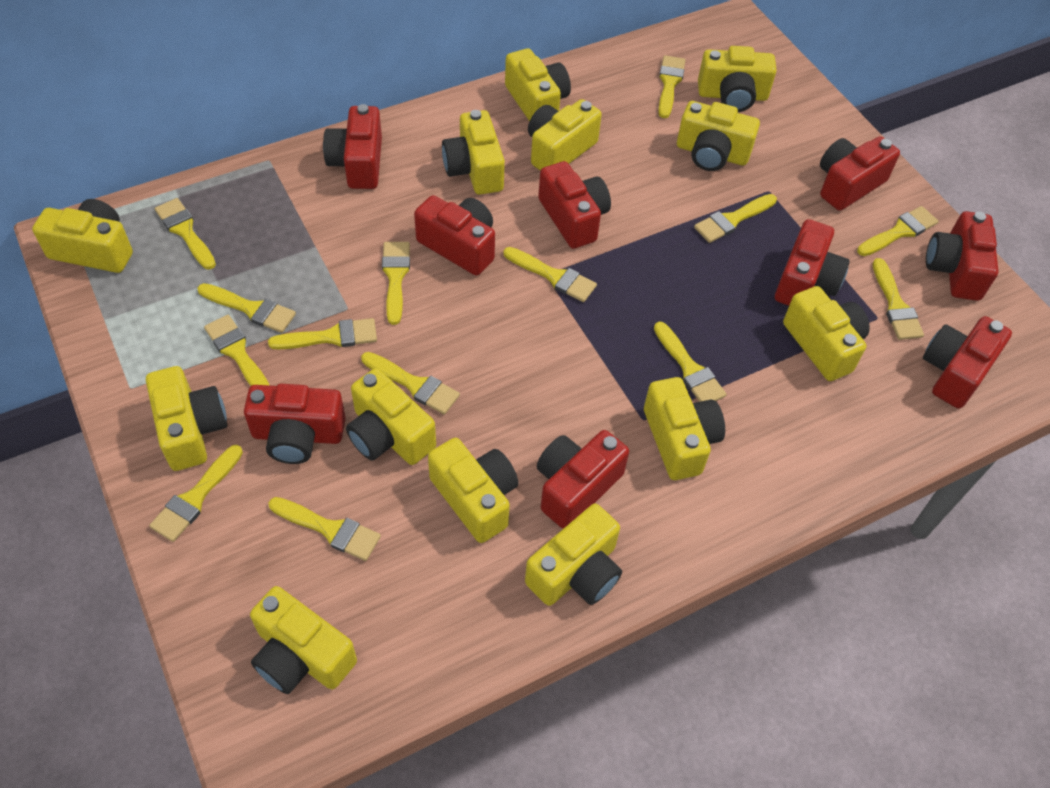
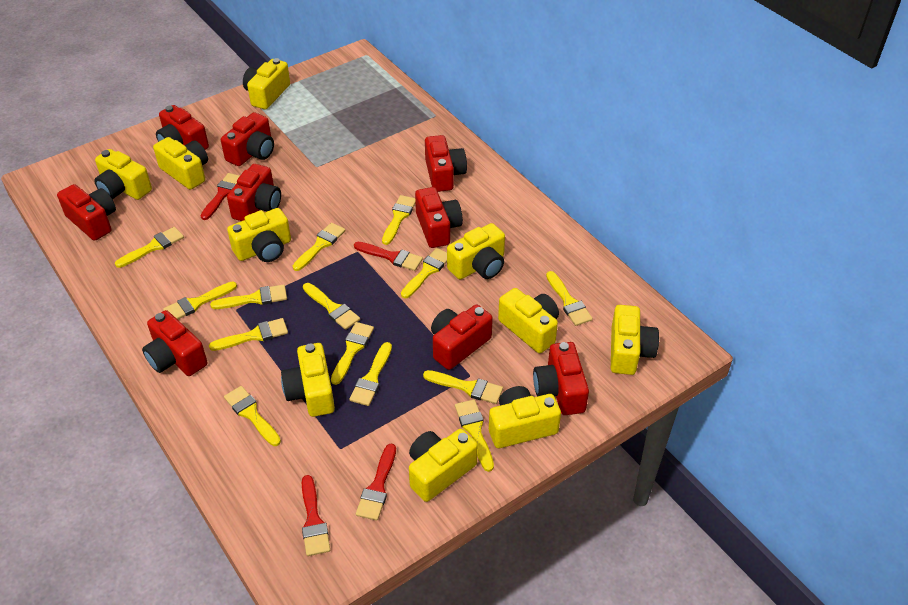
red brush: 0 -> 4
yellow camera: 13 -> 10

